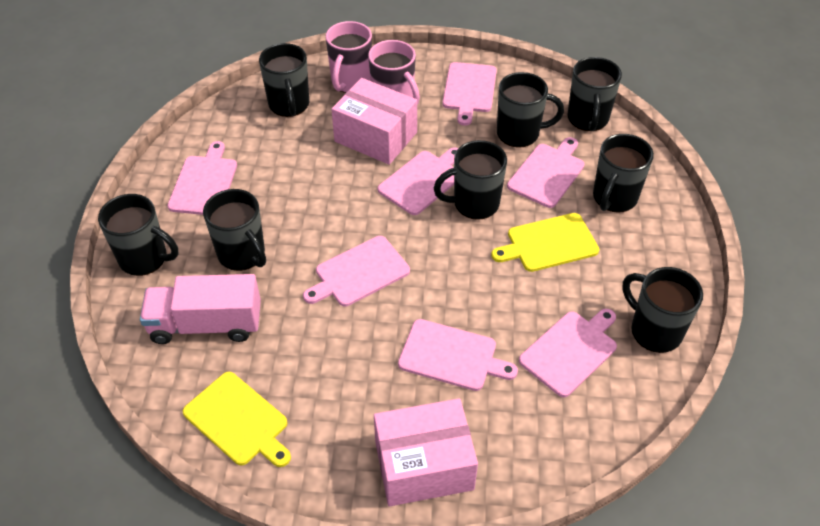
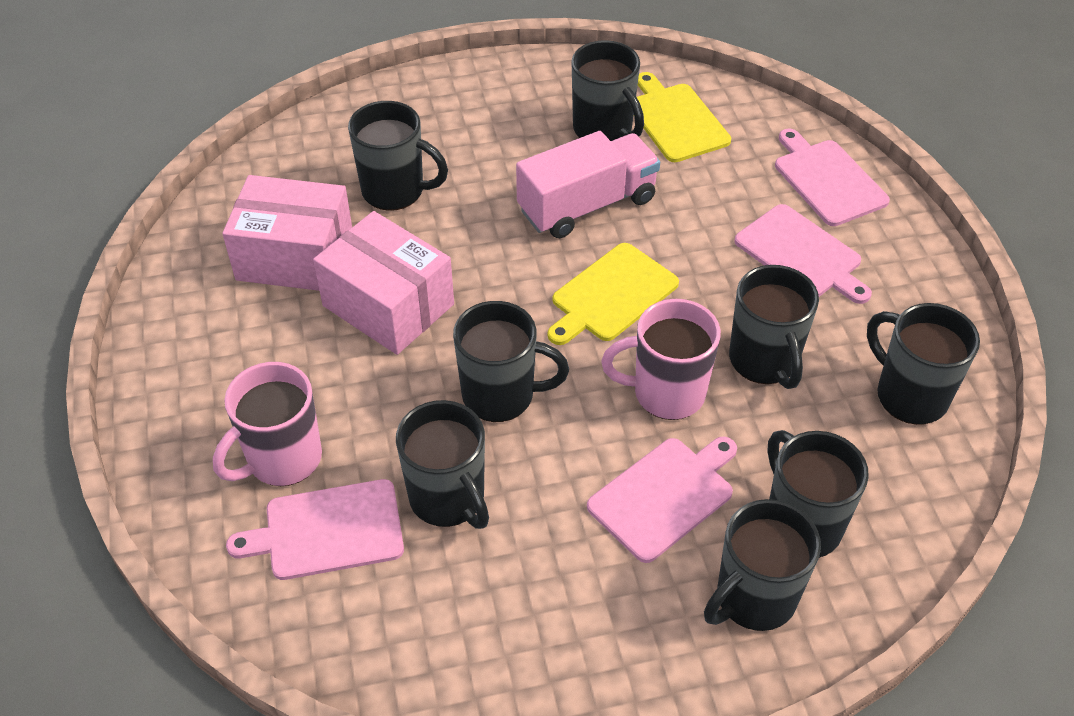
pink cutting board: 7 -> 4

